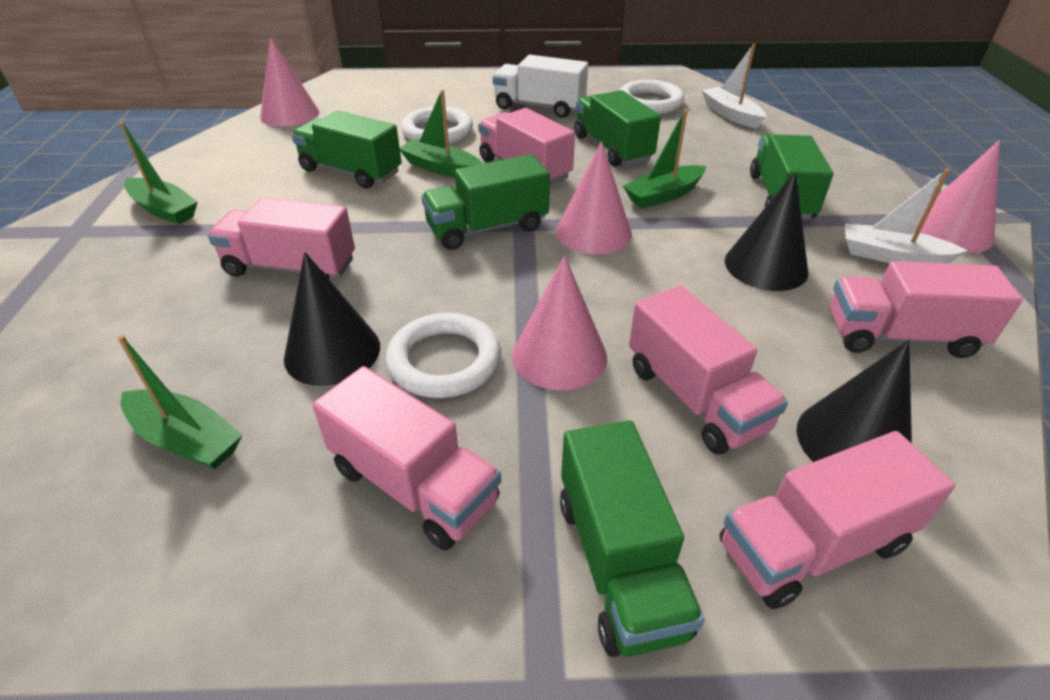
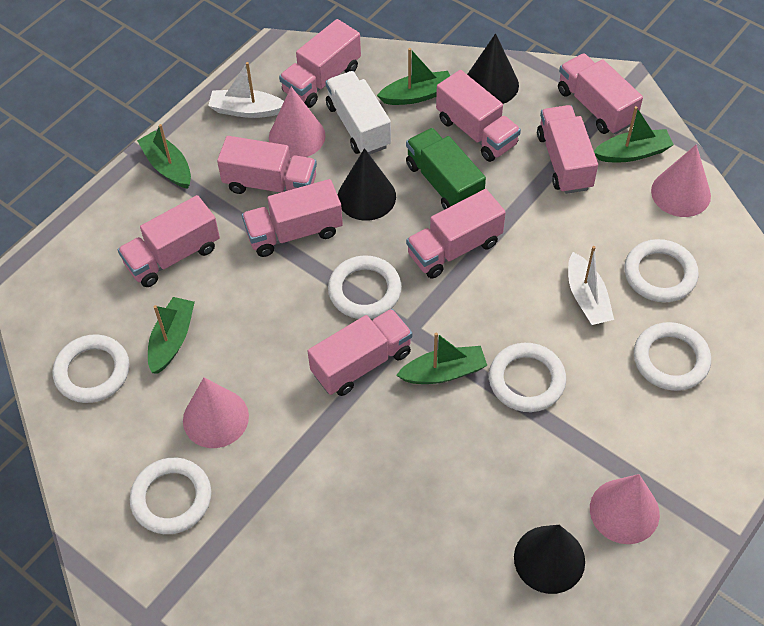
green boat: 4 -> 5
green truck: 5 -> 1
pink truck: 6 -> 9
white ring: 3 -> 6

